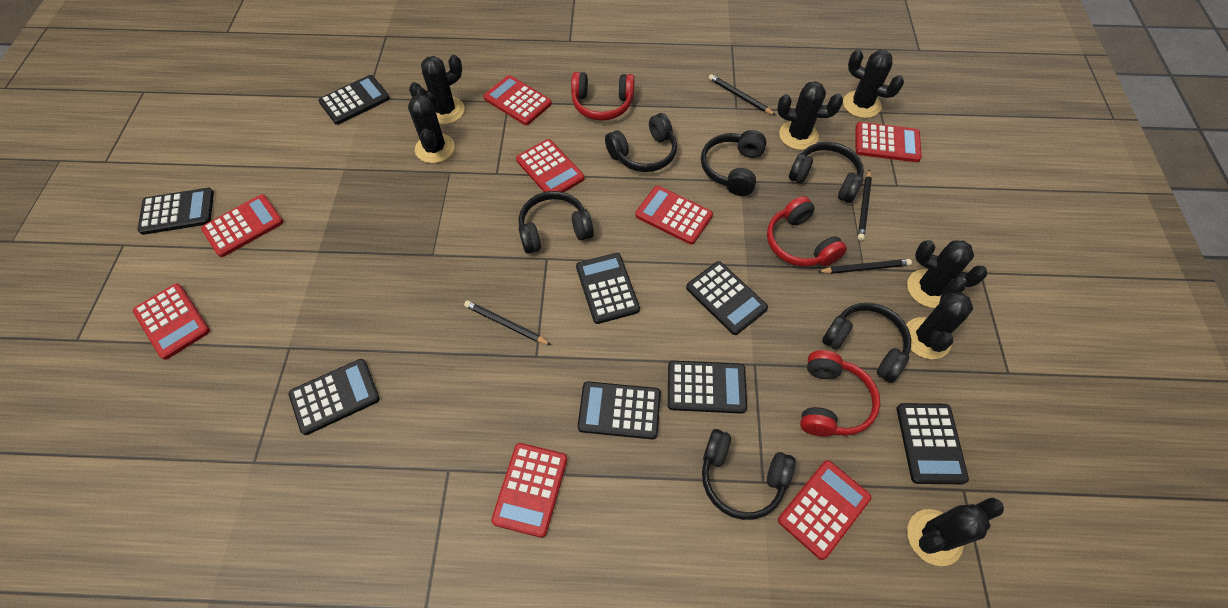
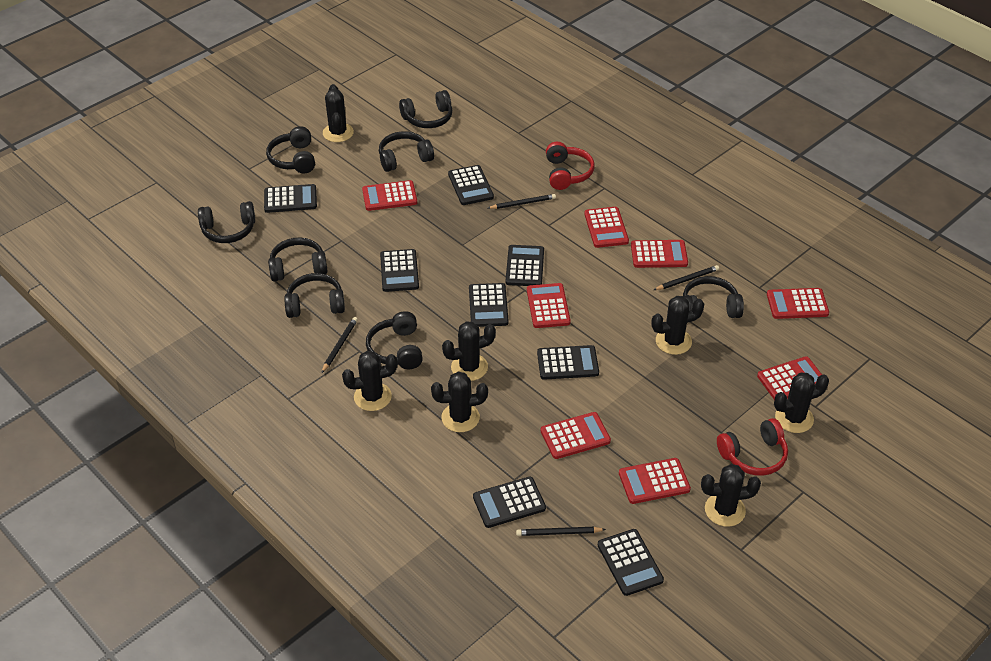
black headphones: 6 -> 8
red headphones: 3 -> 2

